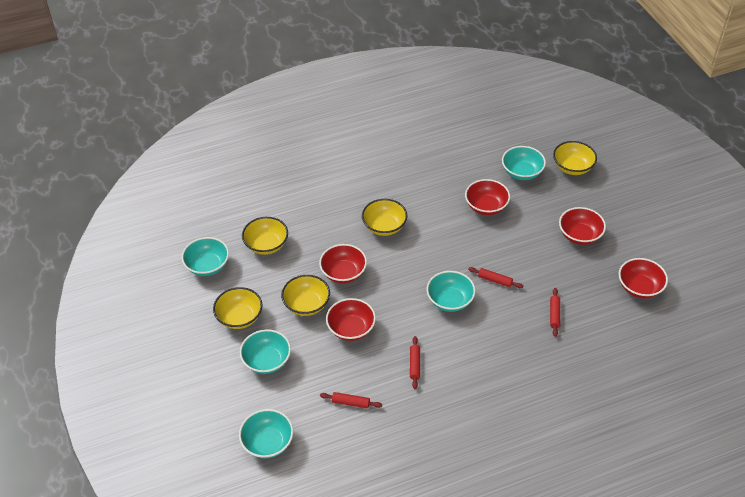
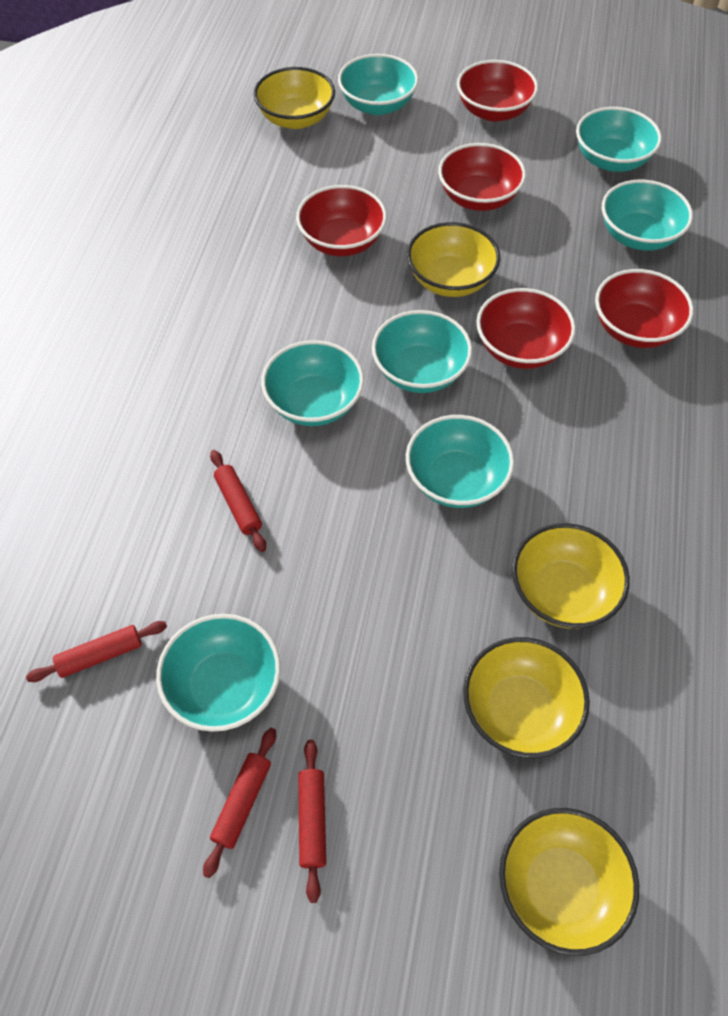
turquoise bowl: 5 -> 7

